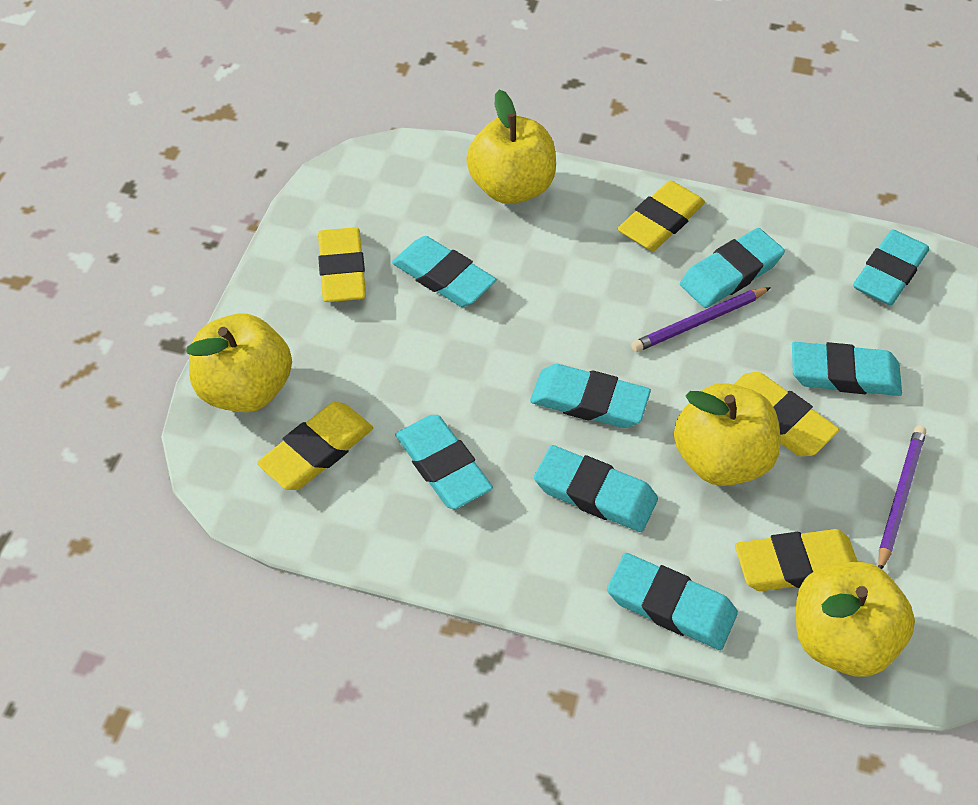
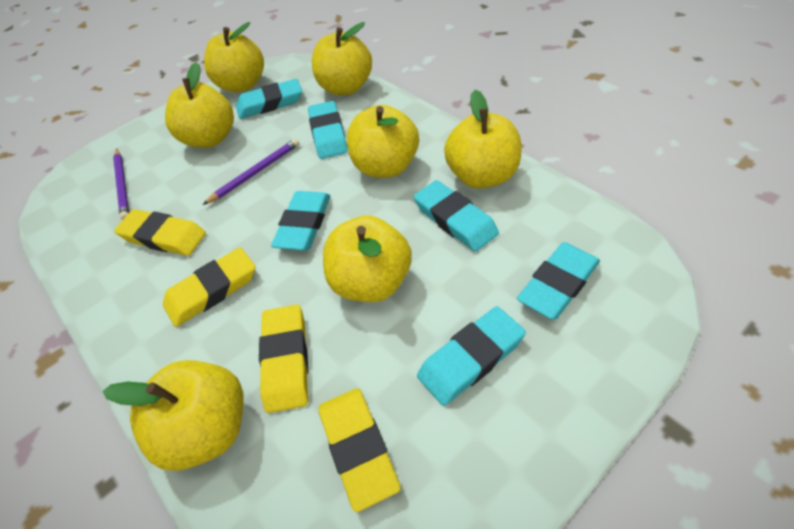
turquoise eraser: 8 -> 6
yellow apple: 4 -> 7
yellow eraser: 5 -> 4

